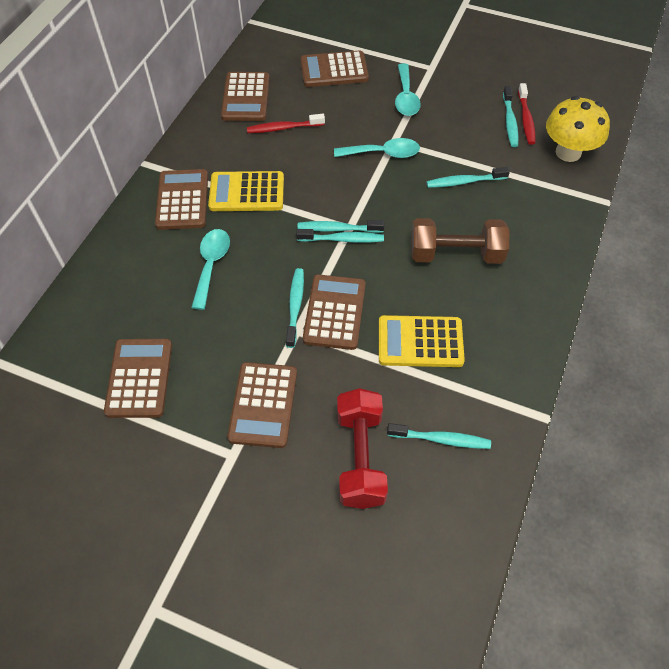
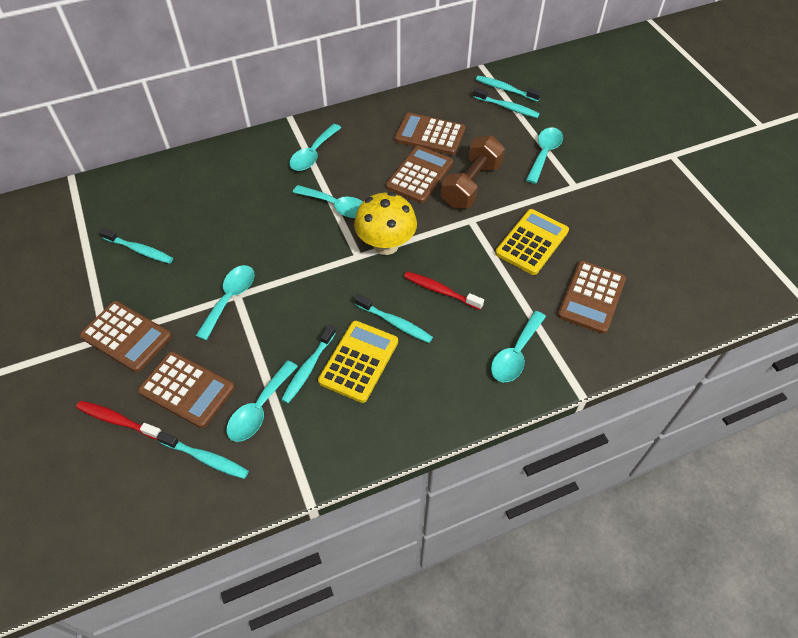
brown calculator: 6 -> 5
red dumbbell: 1 -> 0
turquoise spoon: 3 -> 6

